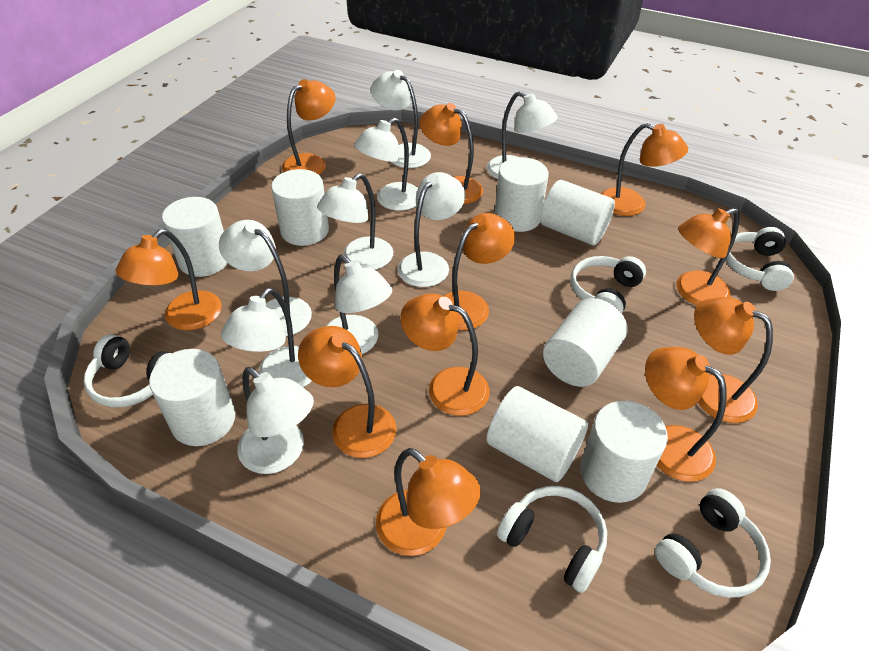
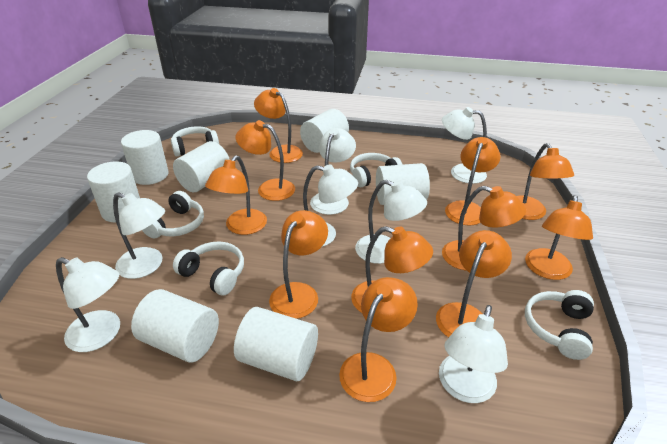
white cylinder: 8 -> 7
white lamp: 9 -> 7

